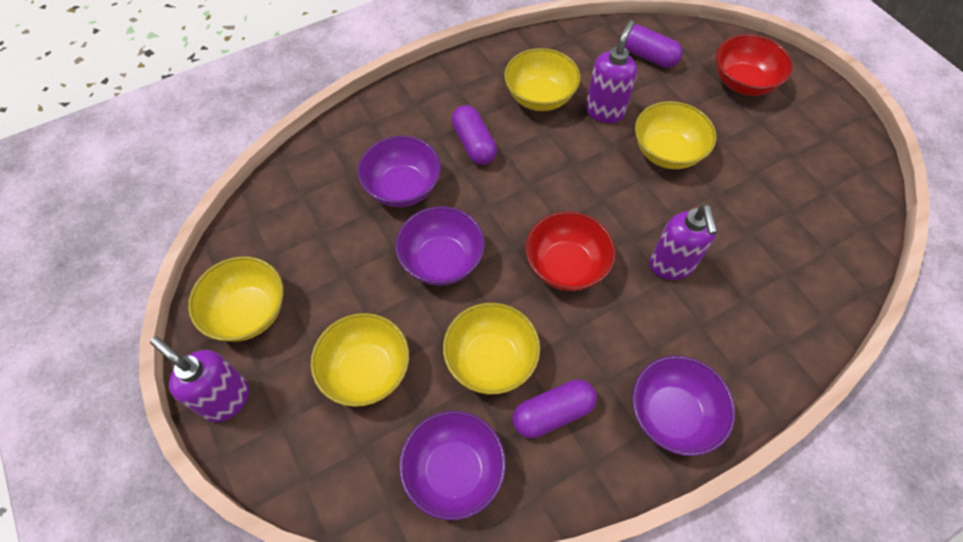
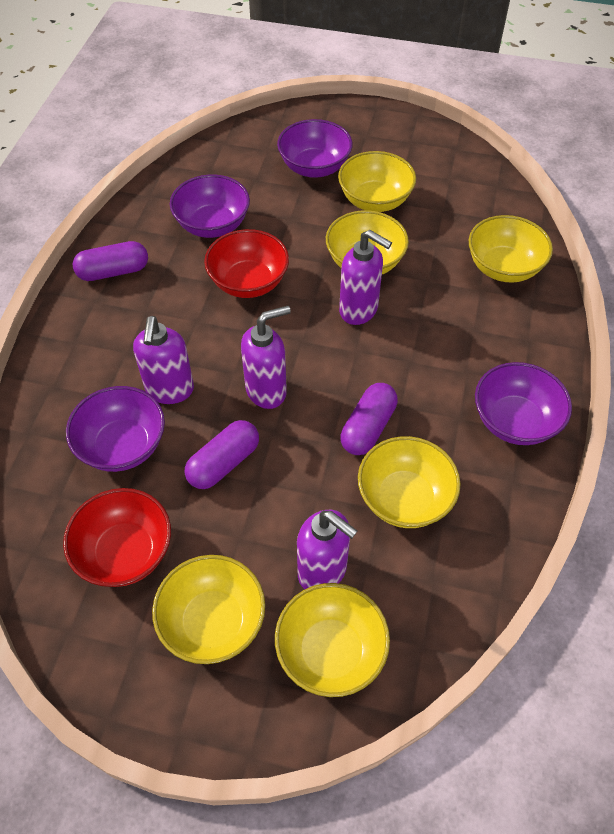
purple soap dispenser: 3 -> 4
yellow bowl: 5 -> 6

